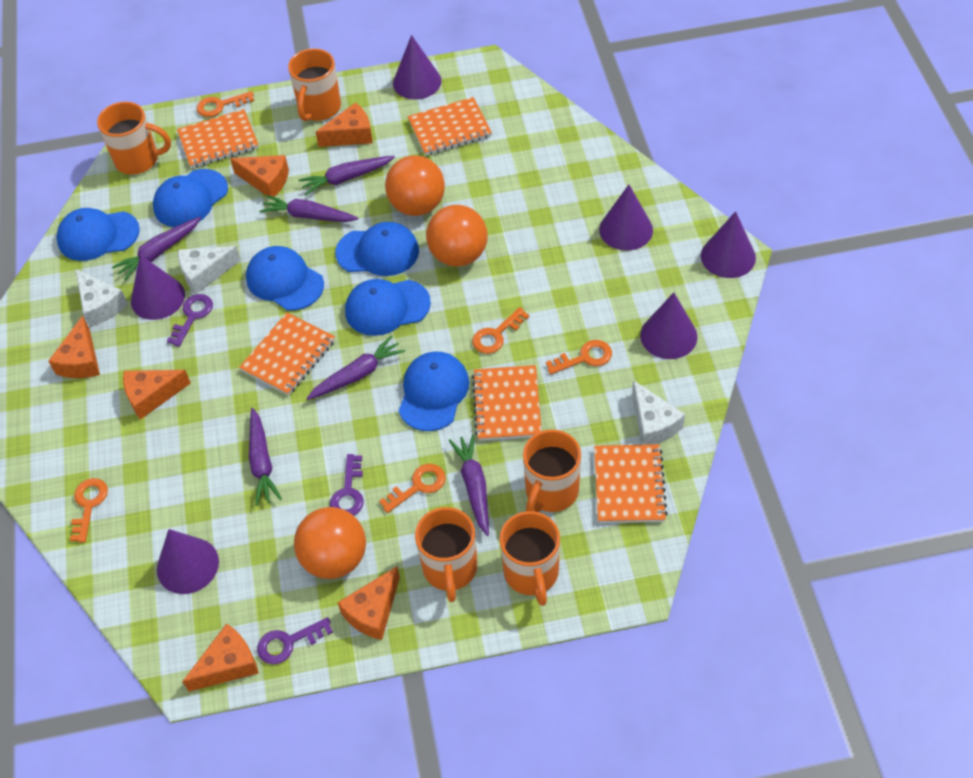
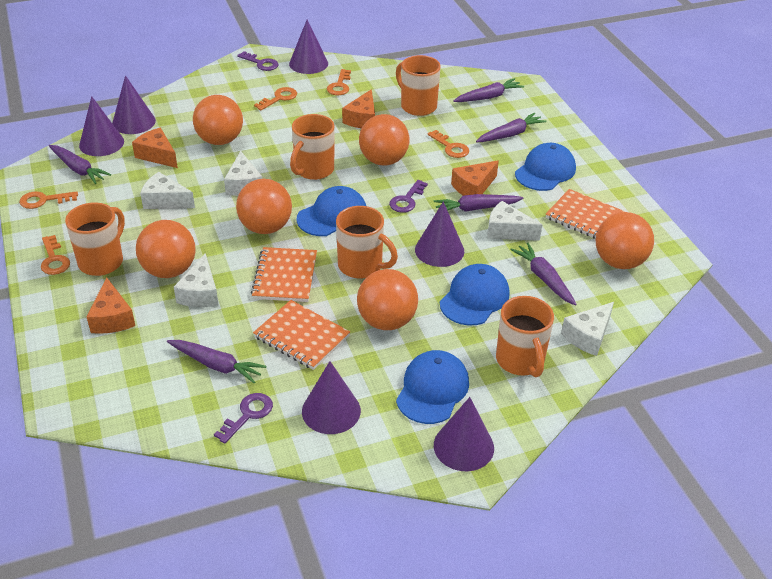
blue cap: 6 -> 4
orange ball: 3 -> 6
orange cheese: 6 -> 4
orange notebook: 5 -> 3
white cheese: 3 -> 5

